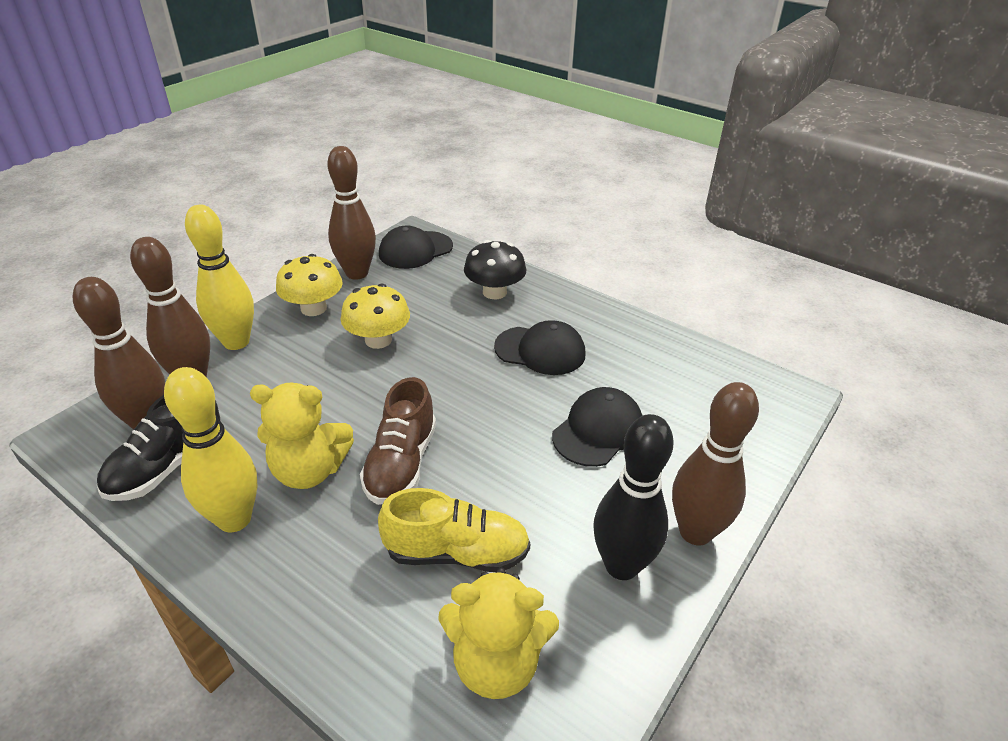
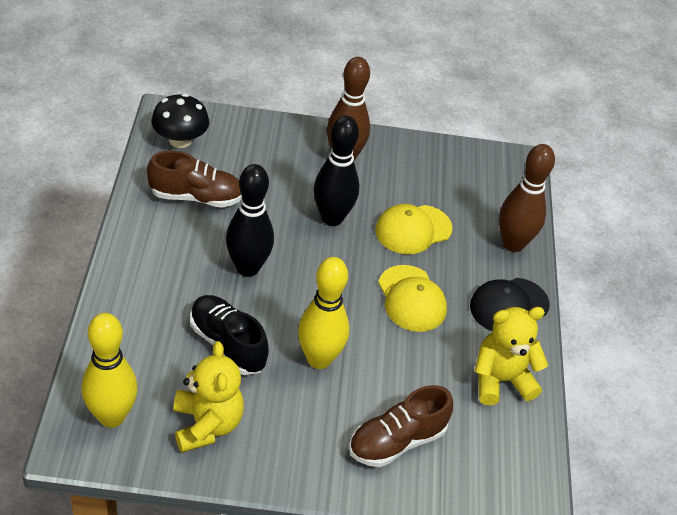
black bowling pin: 1 -> 2
black cap: 3 -> 1
brown bowling pin: 4 -> 2
brown shoe: 1 -> 2
yellow cap: 0 -> 2
yellow mushroom: 2 -> 0
yellow shoe: 1 -> 0

